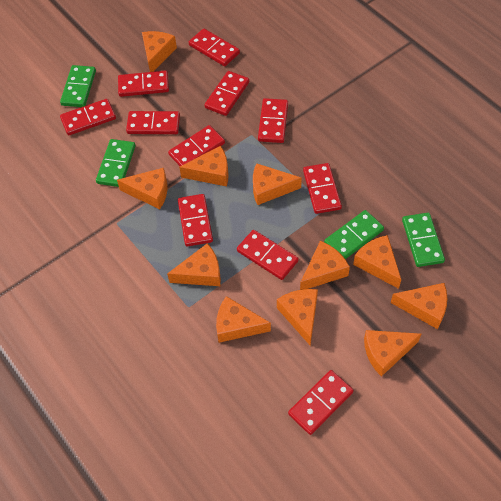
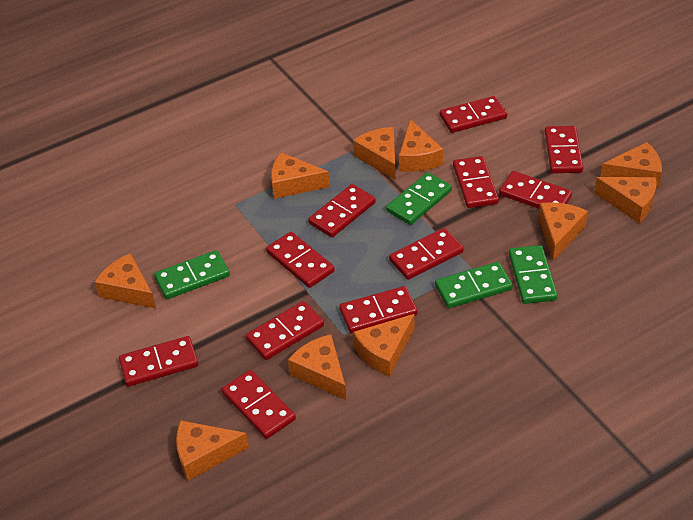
orange cheese: 11 -> 10

